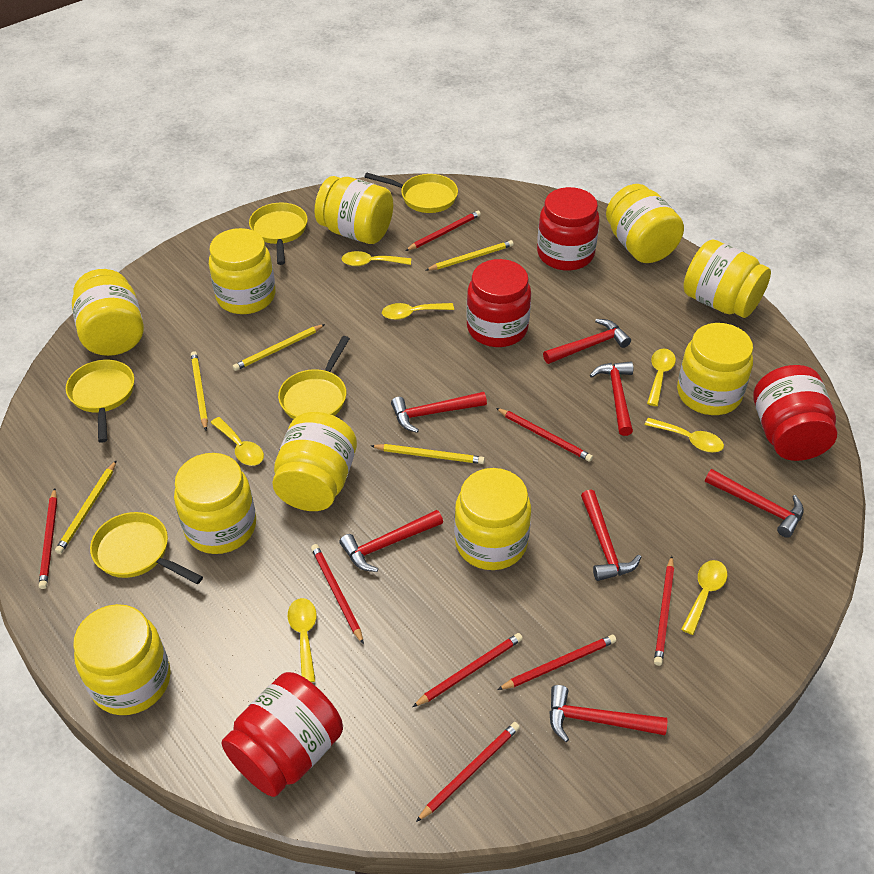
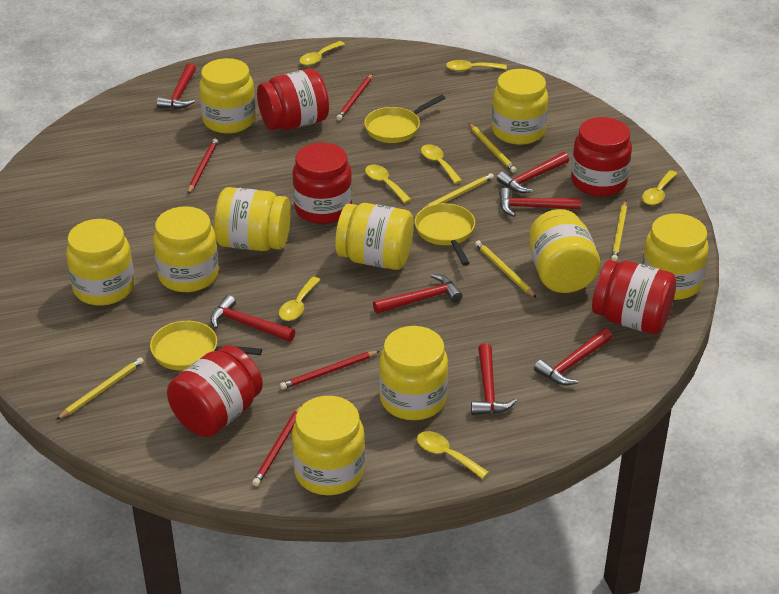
red jar: 4 -> 5
red pencil: 8 -> 4
yellow pan: 5 -> 3

